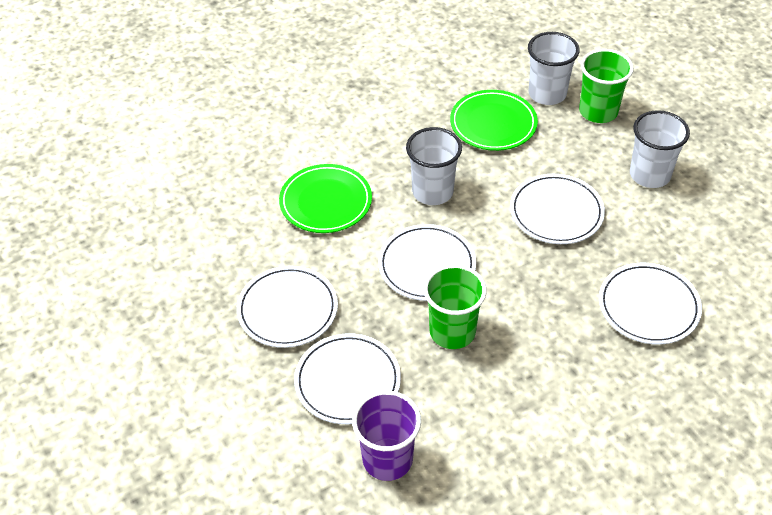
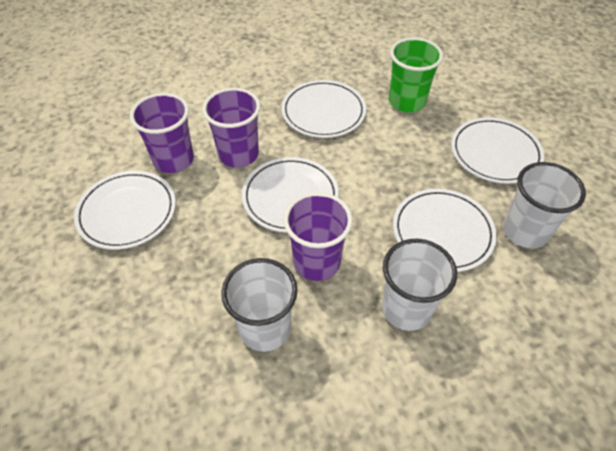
green cup: 2 -> 1
green plate: 2 -> 0
purple cup: 1 -> 3

